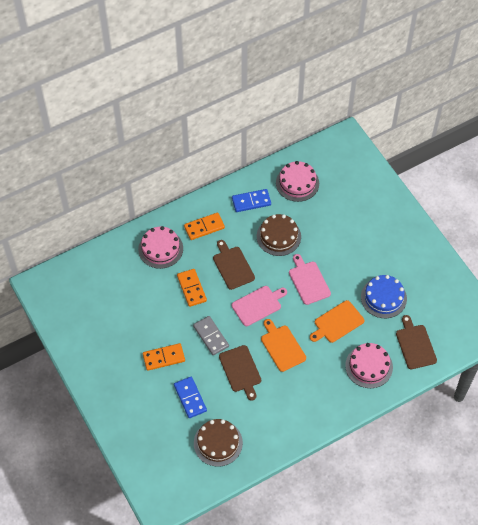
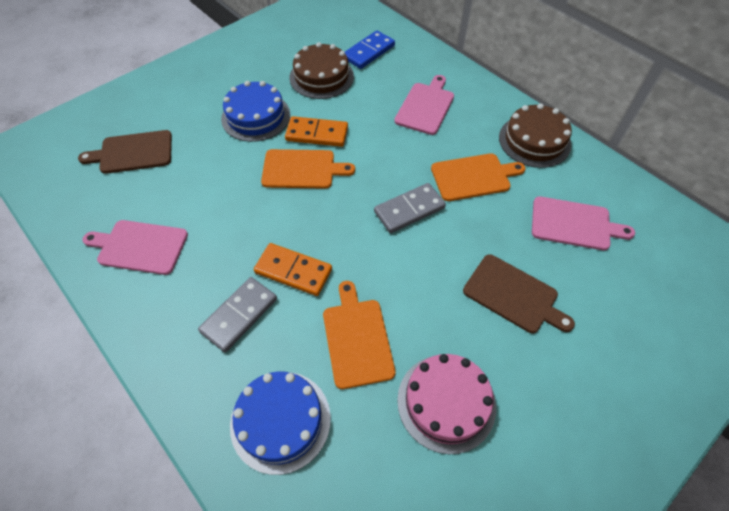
blue cake: 1 -> 2
blue domino: 2 -> 1
brown cutting board: 3 -> 2
grey domino: 1 -> 2
orange cutting board: 2 -> 3
orange domino: 3 -> 2
pink cake: 3 -> 1
pink cutting board: 2 -> 3

